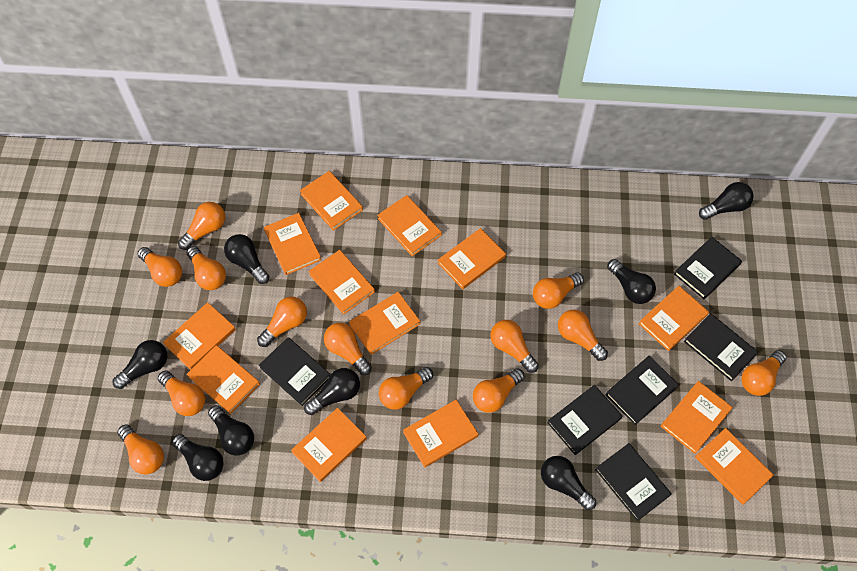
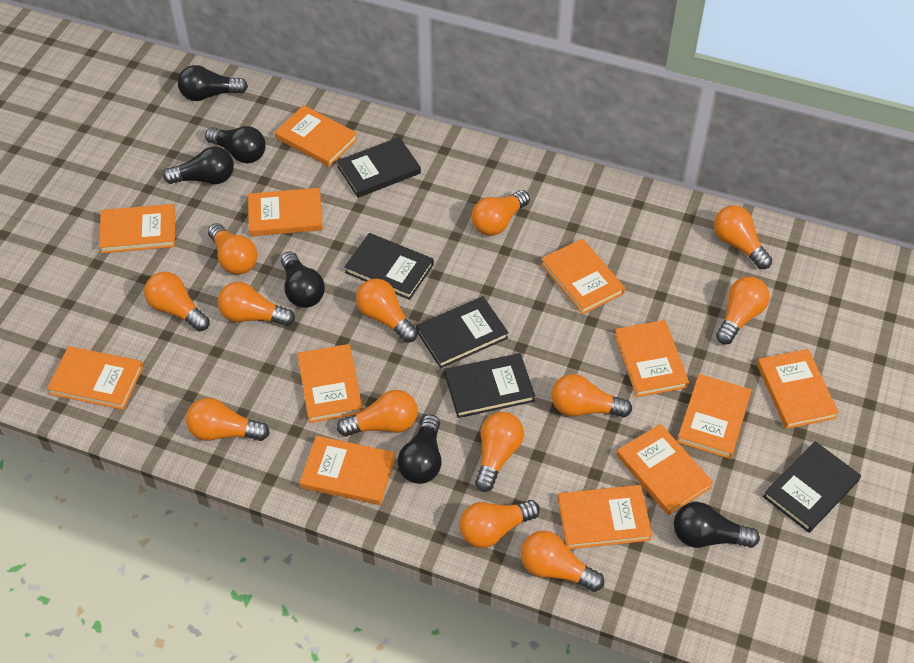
black book: 6 -> 5
black light bulb: 8 -> 6
orange book: 13 -> 12

